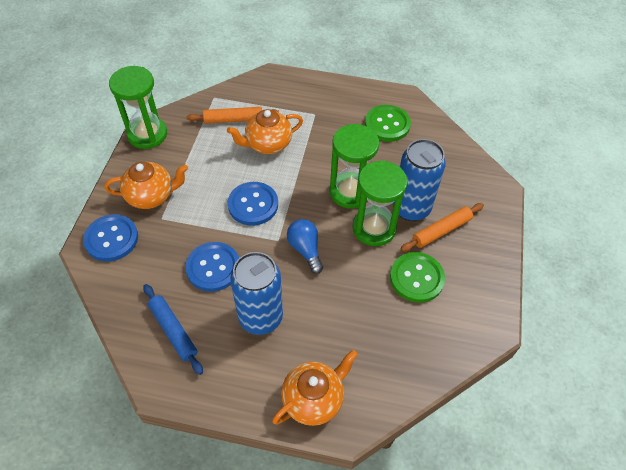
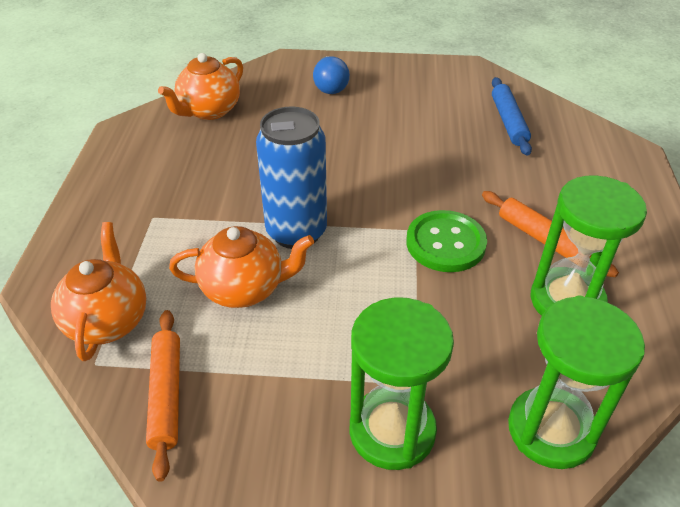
blue button: 3 -> 0
blue can: 2 -> 1
green button: 2 -> 1

